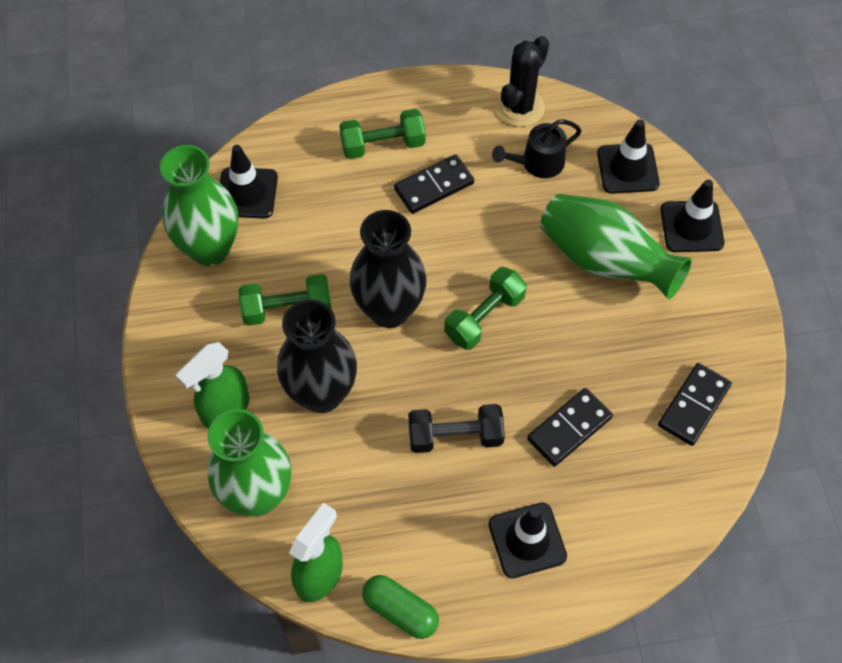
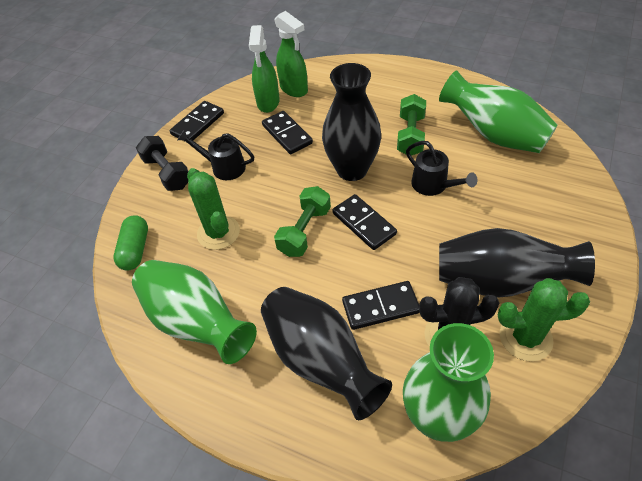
black domino: 3 -> 4
black traffic cone: 4 -> 0
black vase: 2 -> 3
black watering can: 1 -> 2
green cactus: 0 -> 2
green dumbbell: 3 -> 2

